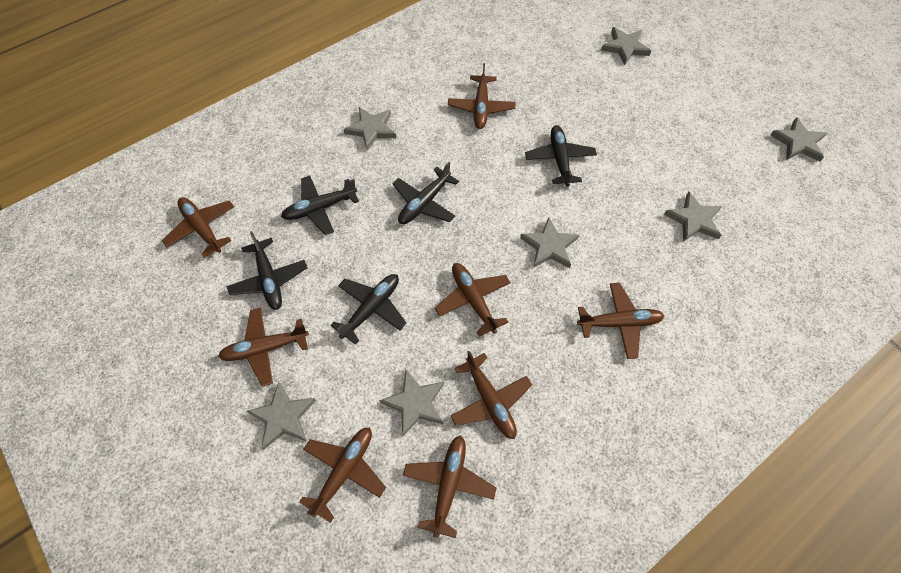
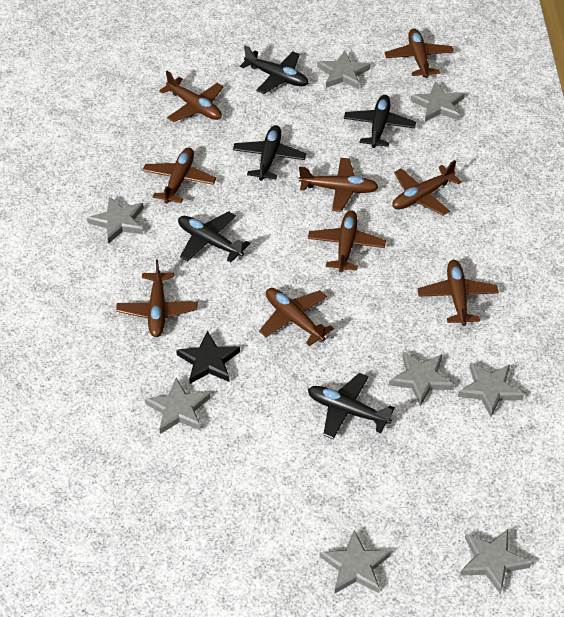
black star: 0 -> 1
brown plane: 8 -> 9
grey star: 7 -> 8

